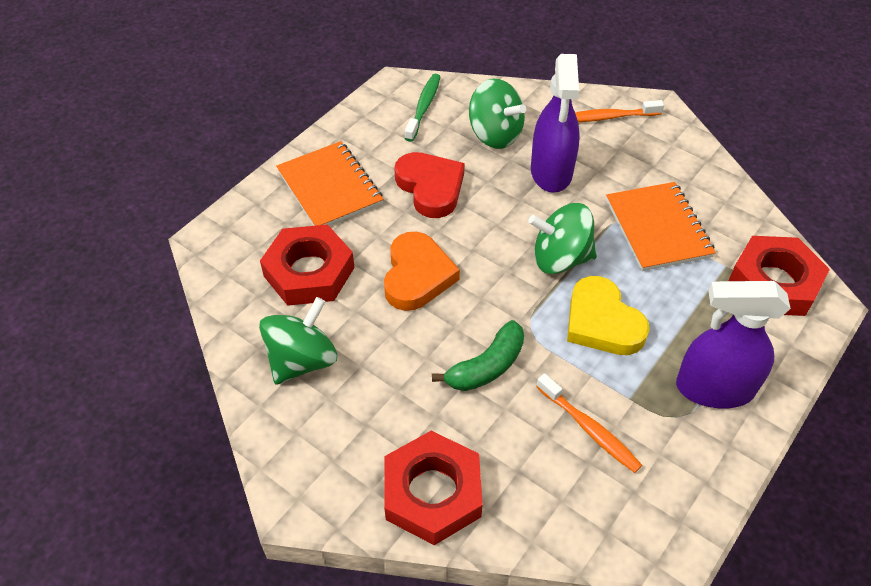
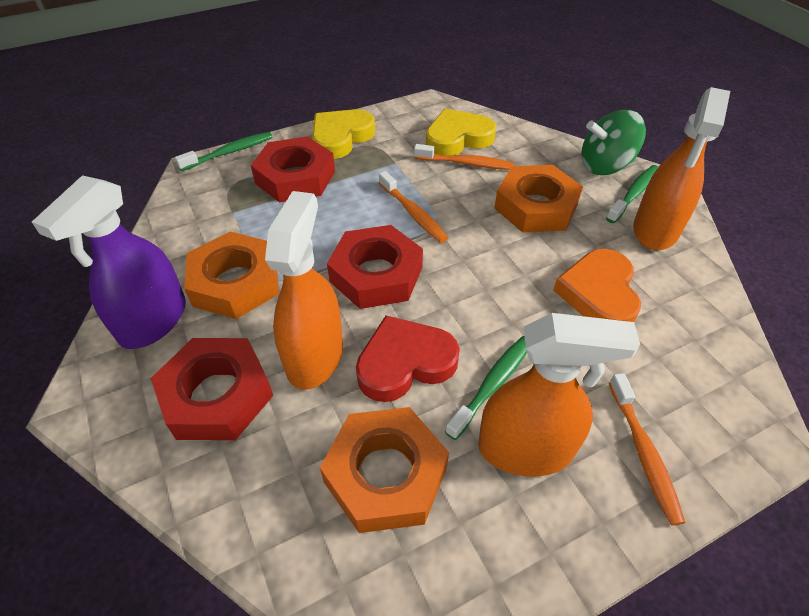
green banana: 1 -> 0
green spinning top: 3 -> 1
green toothbrush: 1 -> 3
orange notebook: 2 -> 0
orange nut: 0 -> 3
orange spray bottle: 0 -> 3
orange toothbrush: 2 -> 3
purple spray bottle: 2 -> 1
yellow heart: 1 -> 2

